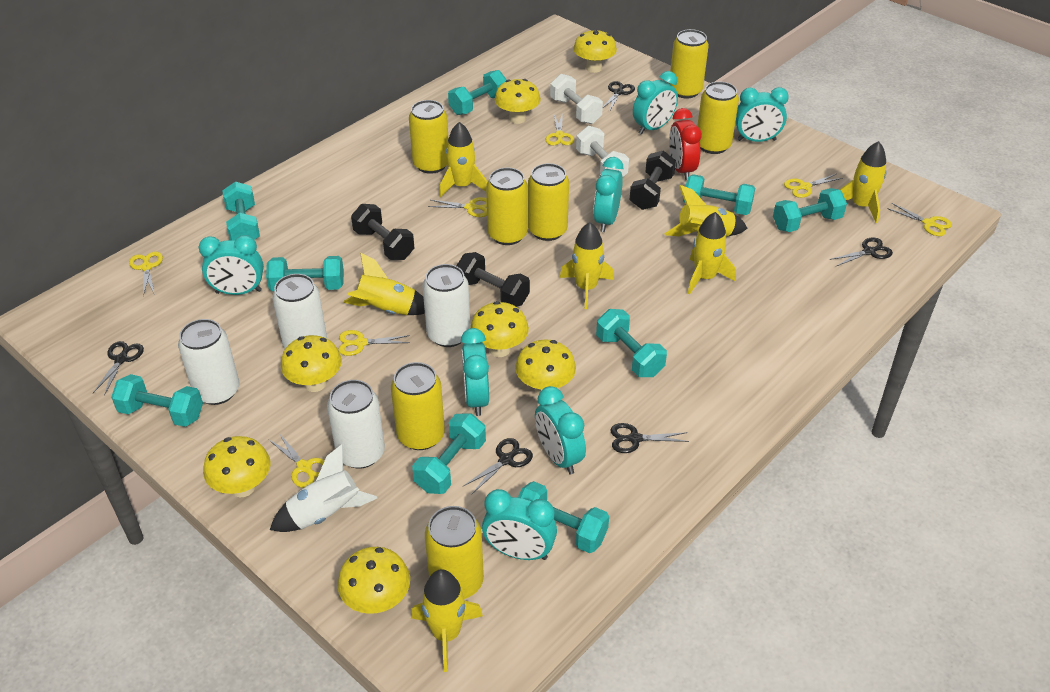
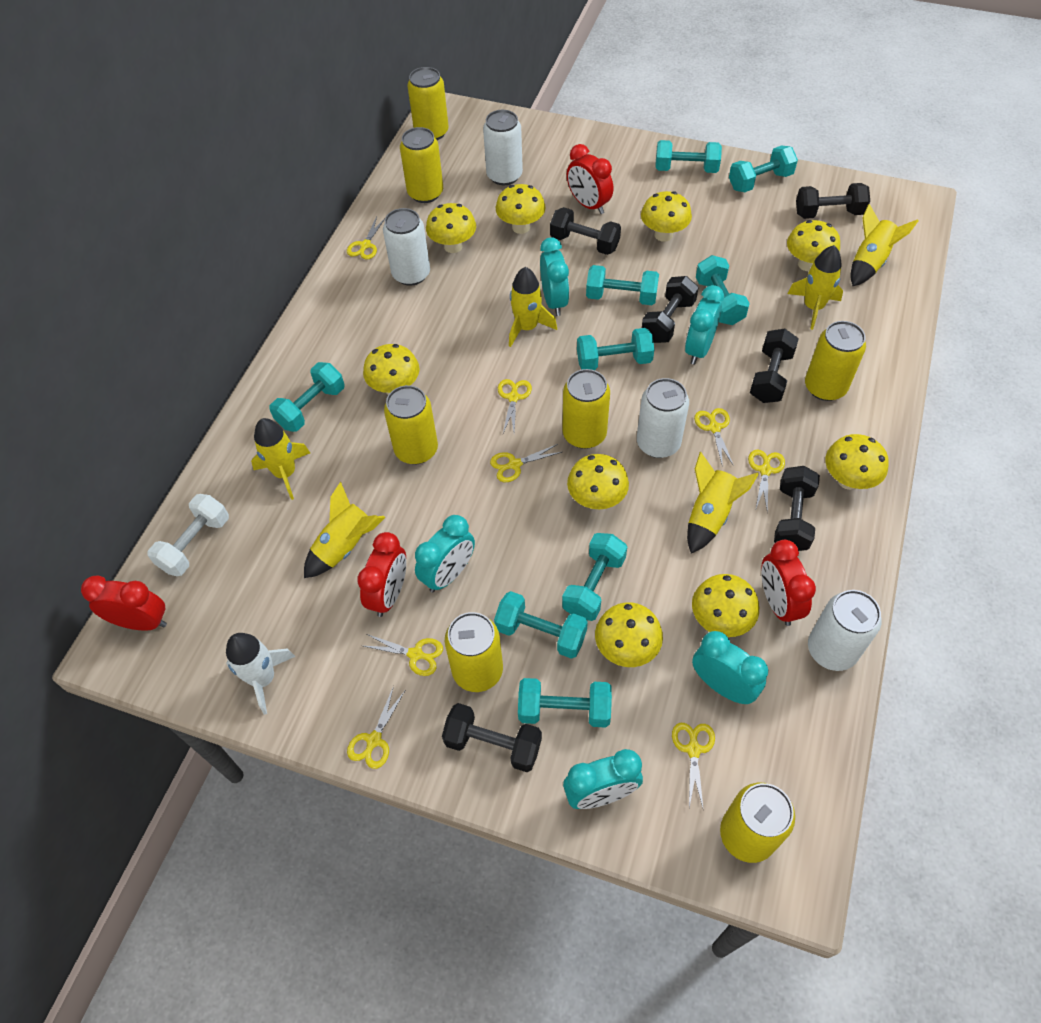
black dumbbell: 3 -> 6
black scissors: 5 -> 0
red clock: 1 -> 4
turquoise clock: 7 -> 5
white dumbbell: 2 -> 1
yellow mushroom: 7 -> 9
yellow rocket: 7 -> 6
yellow scissors: 7 -> 8

